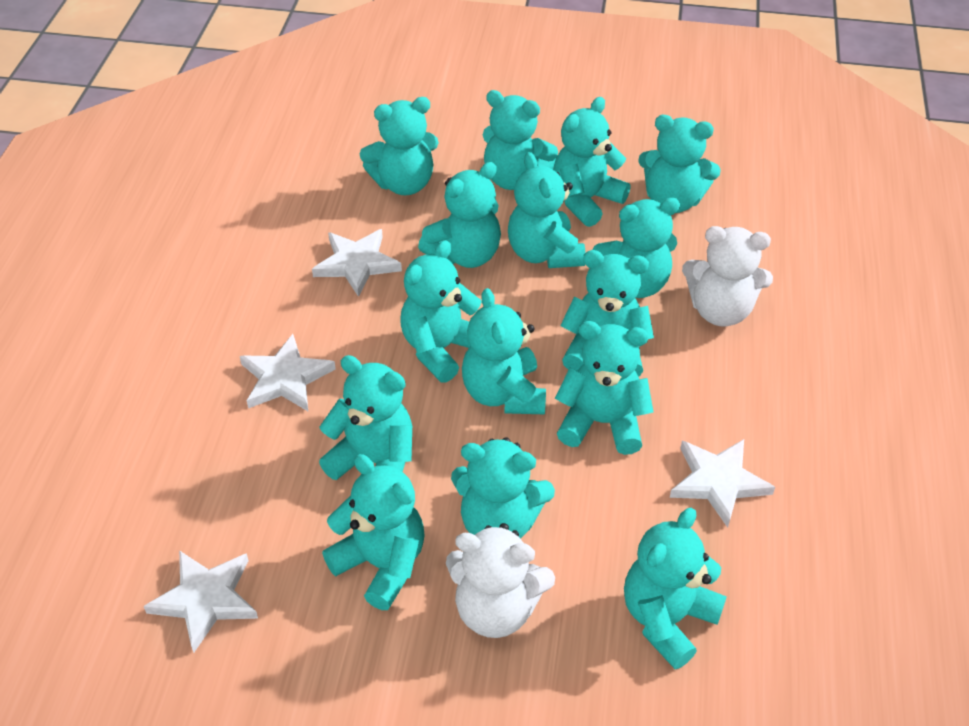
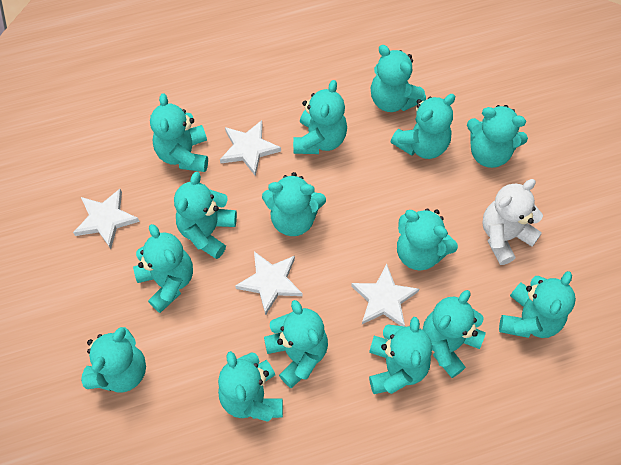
white teddy bear: 2 -> 1

